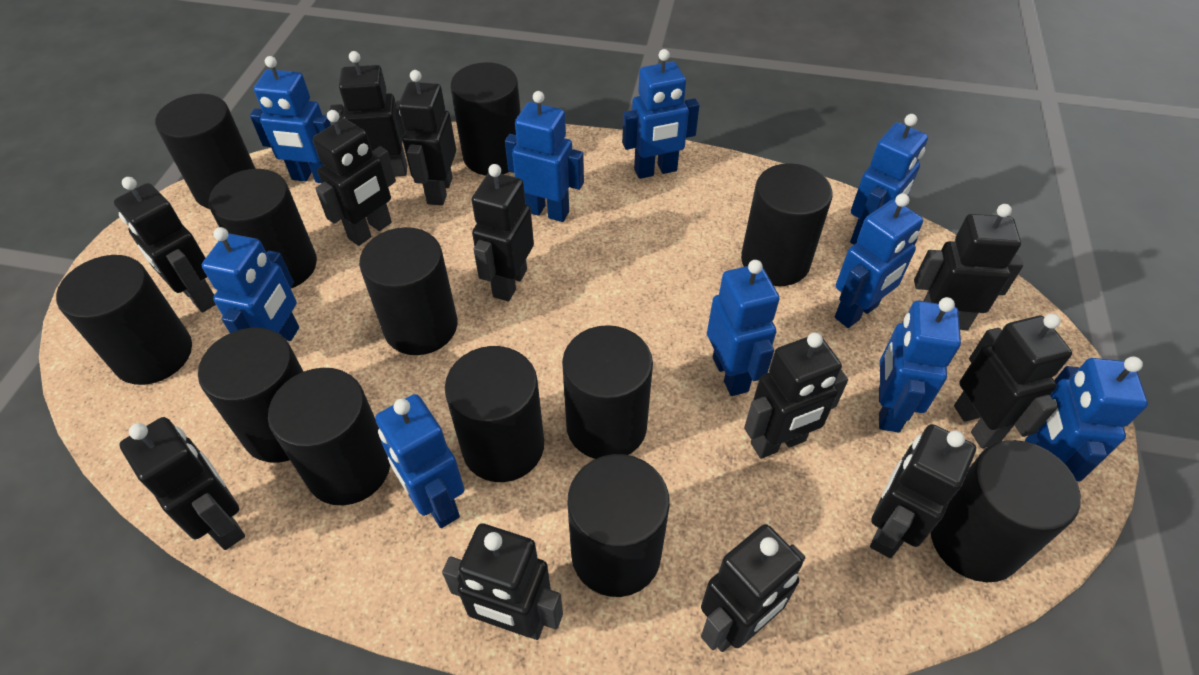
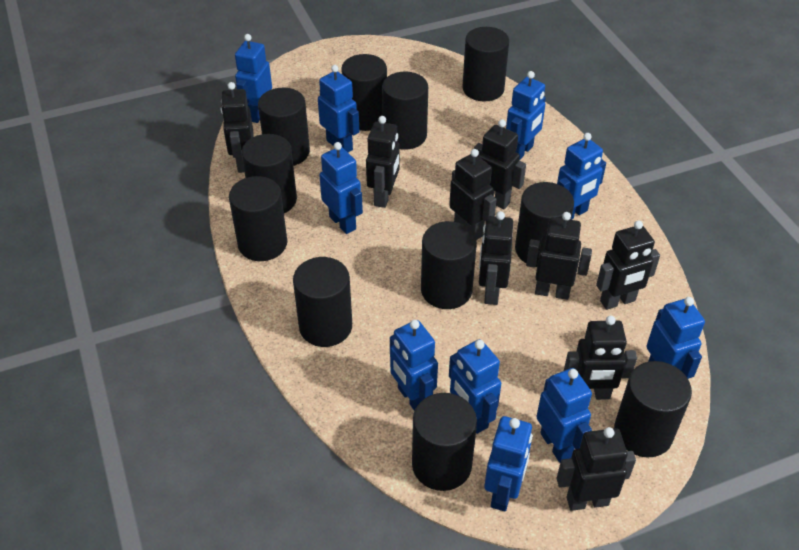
black cylinder: 12 -> 11
black robot: 12 -> 9

